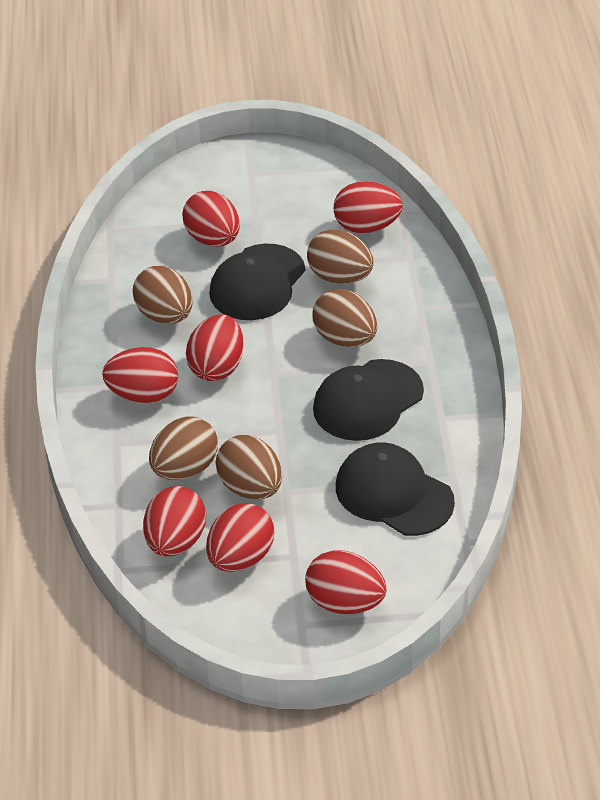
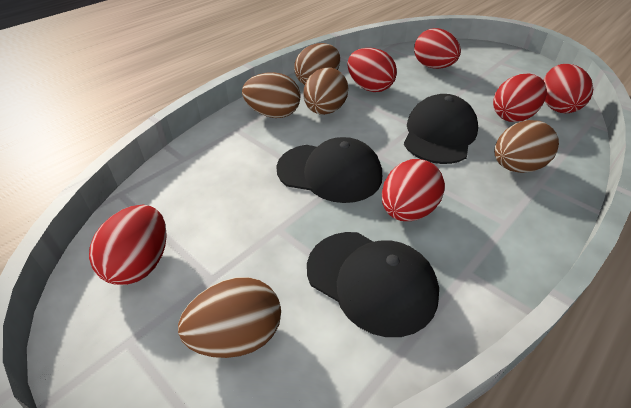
red egg: 7 -> 6

